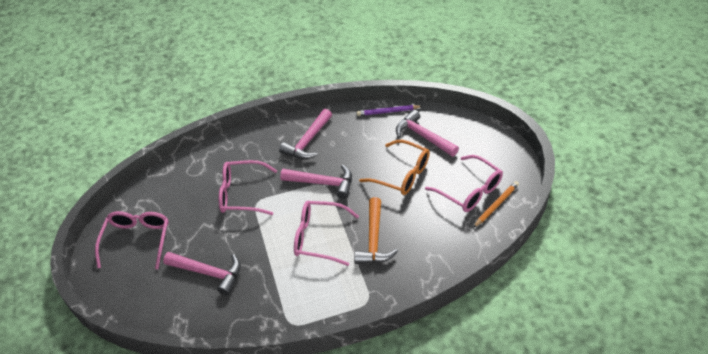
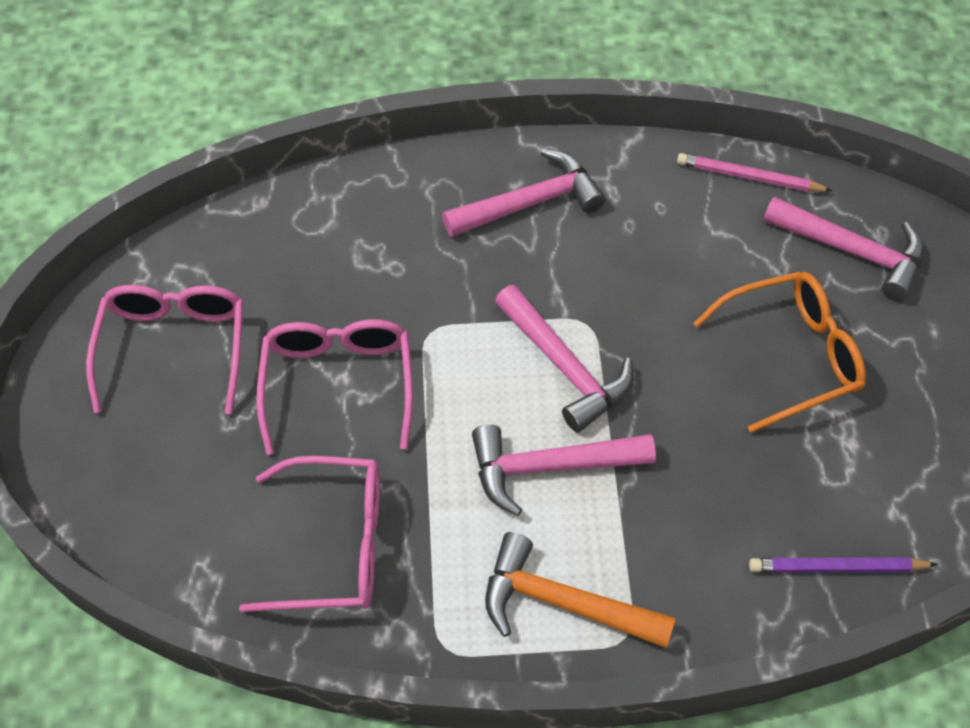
orange pencil: 1 -> 0
pink glasses: 4 -> 3
pink pencil: 0 -> 1

